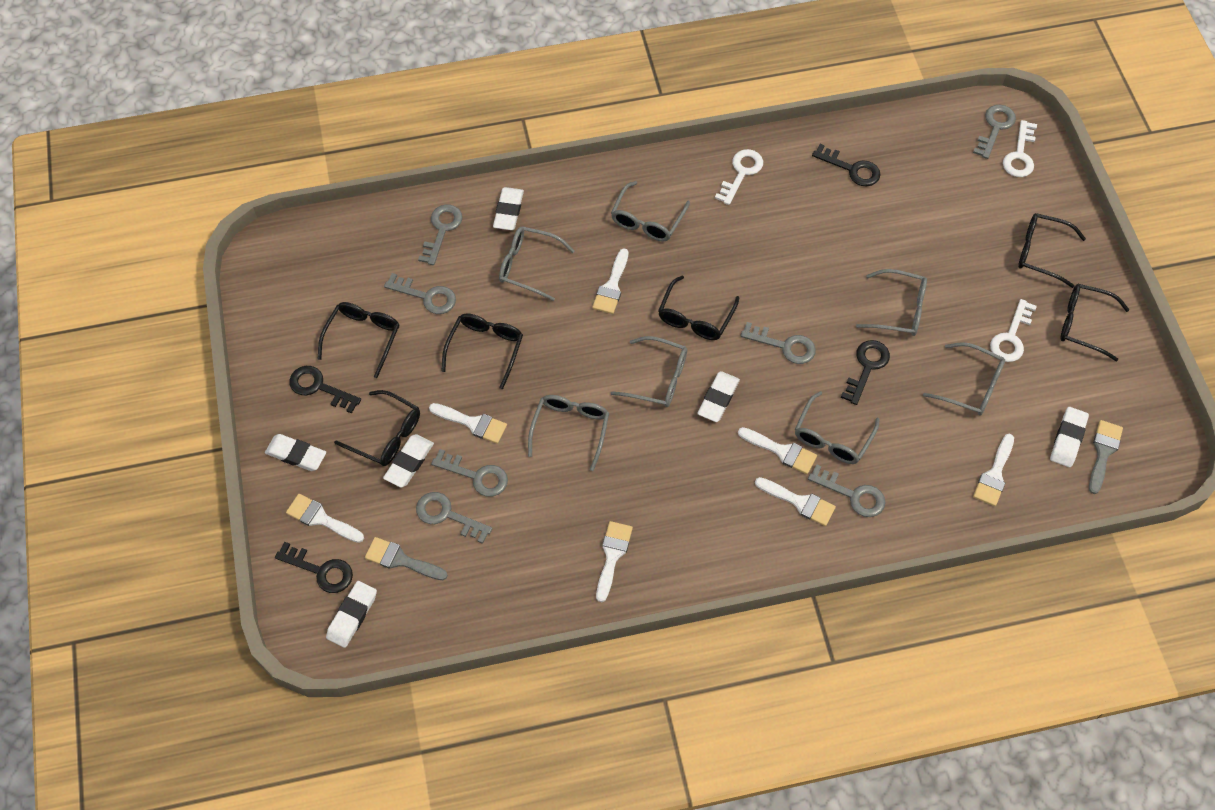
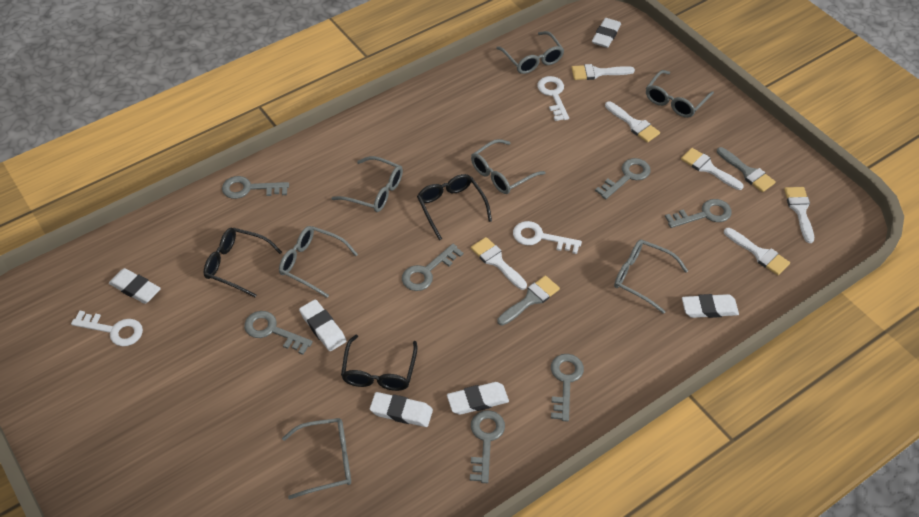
black glasses: 6 -> 3
black key: 4 -> 0
white brush: 7 -> 6

